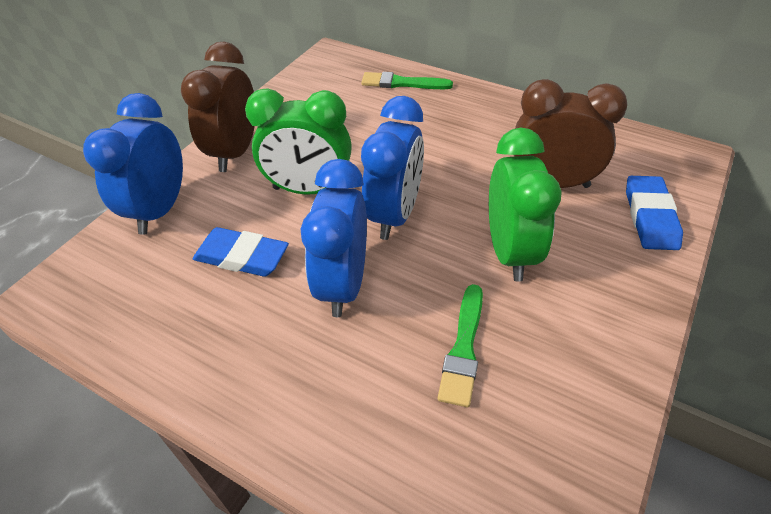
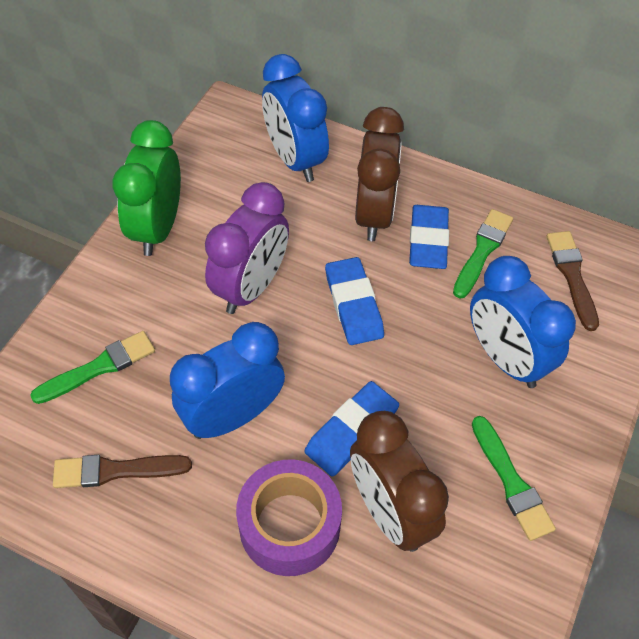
blue eraser: 2 -> 3
brown brush: 0 -> 2
green brush: 2 -> 3
green clock: 2 -> 1
purple clock: 0 -> 1
purple tape: 0 -> 1

